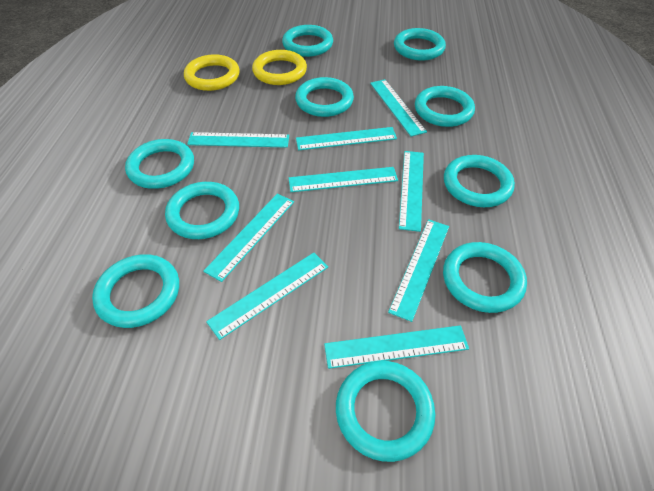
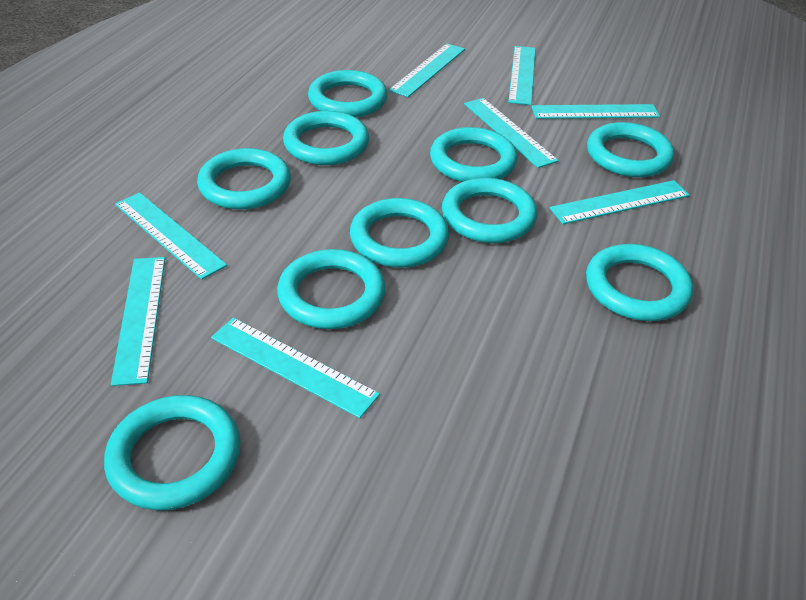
turquoise ruler: 9 -> 8
yellow ring: 2 -> 0

